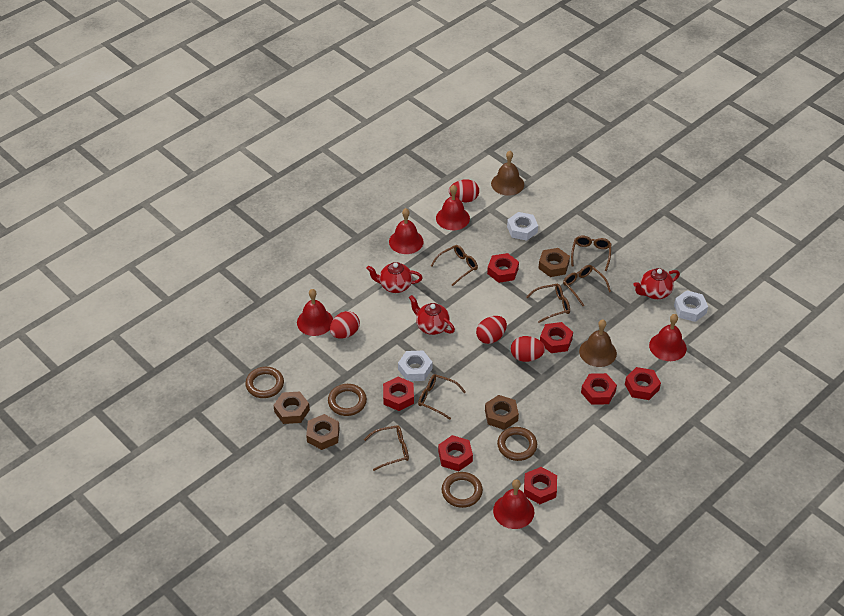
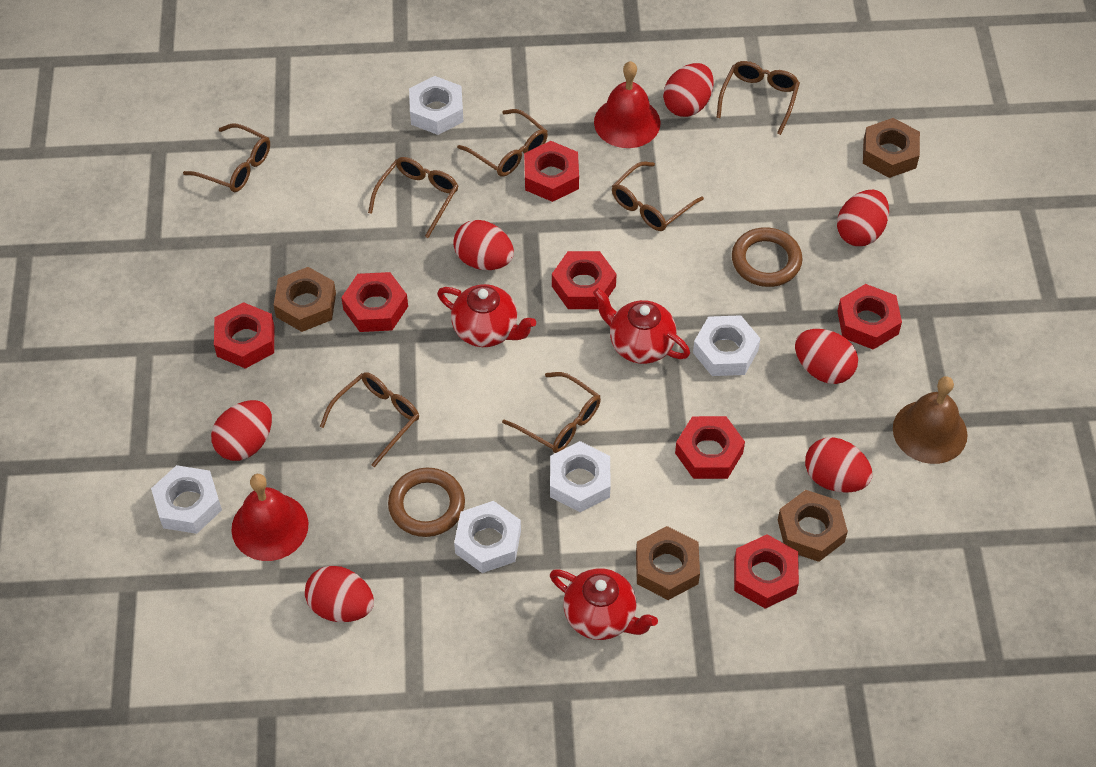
brown bell: 2 -> 1
brown glasses: 6 -> 7
brown ring: 4 -> 2
red bell: 5 -> 2
red egg: 4 -> 7
white nut: 3 -> 5

